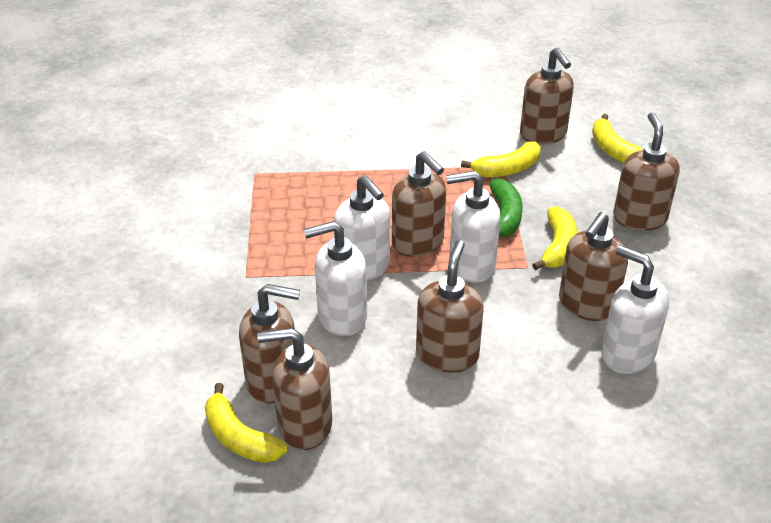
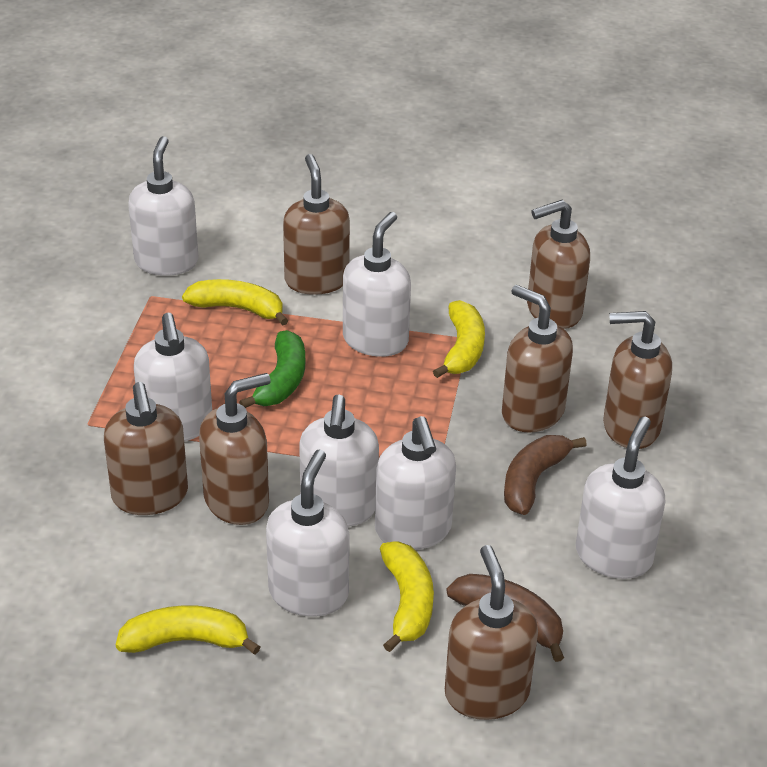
brown banana: 0 -> 2
white soap dispenser: 4 -> 7

